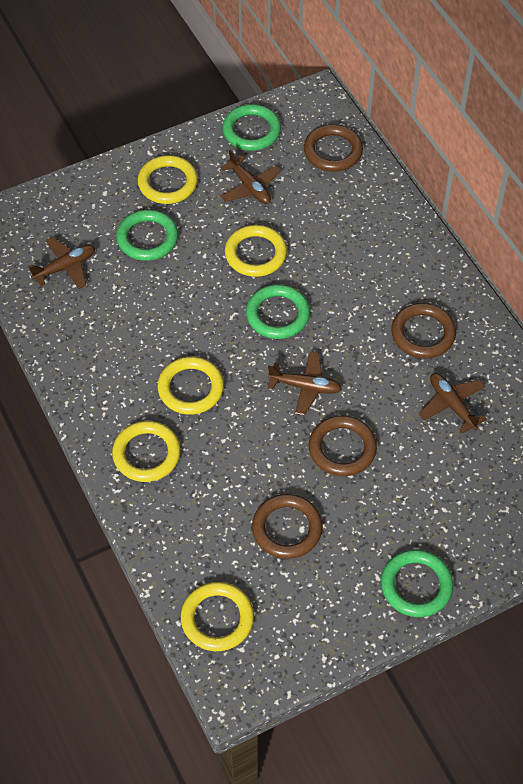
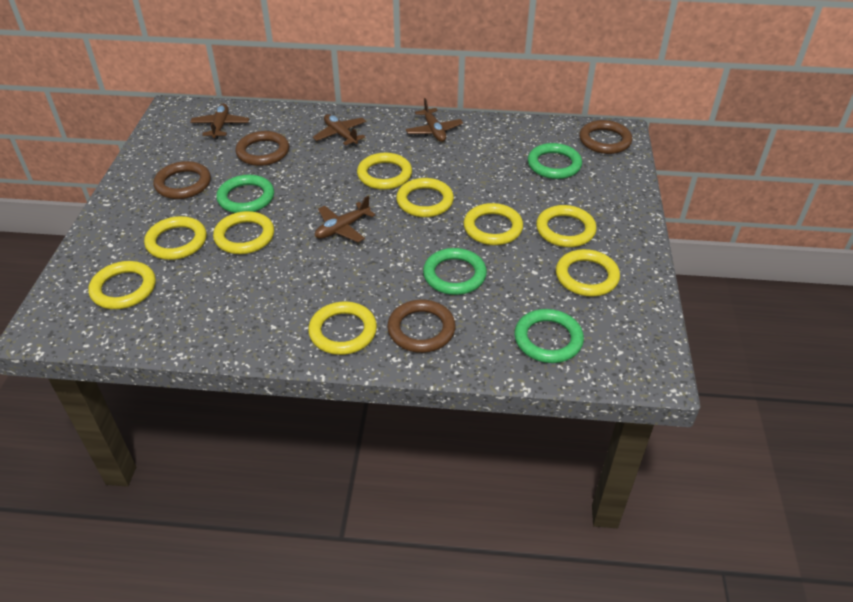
yellow ring: 5 -> 9

